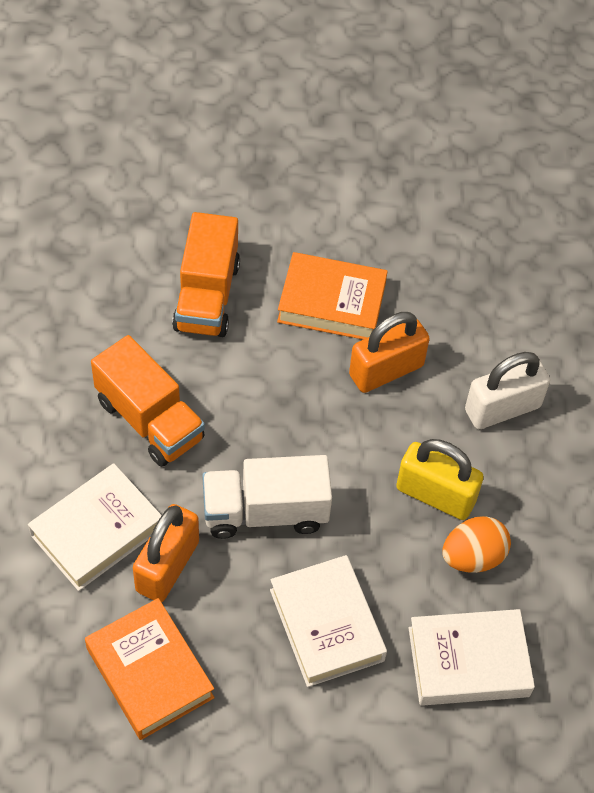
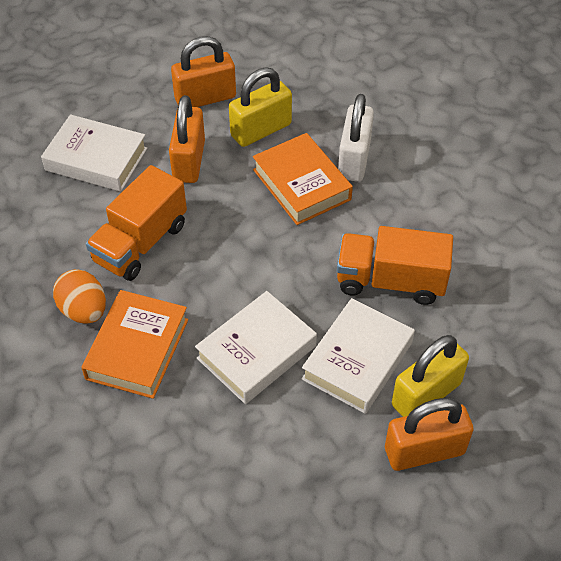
orange padlock: 2 -> 3
white truck: 1 -> 0
yellow padlock: 1 -> 2

